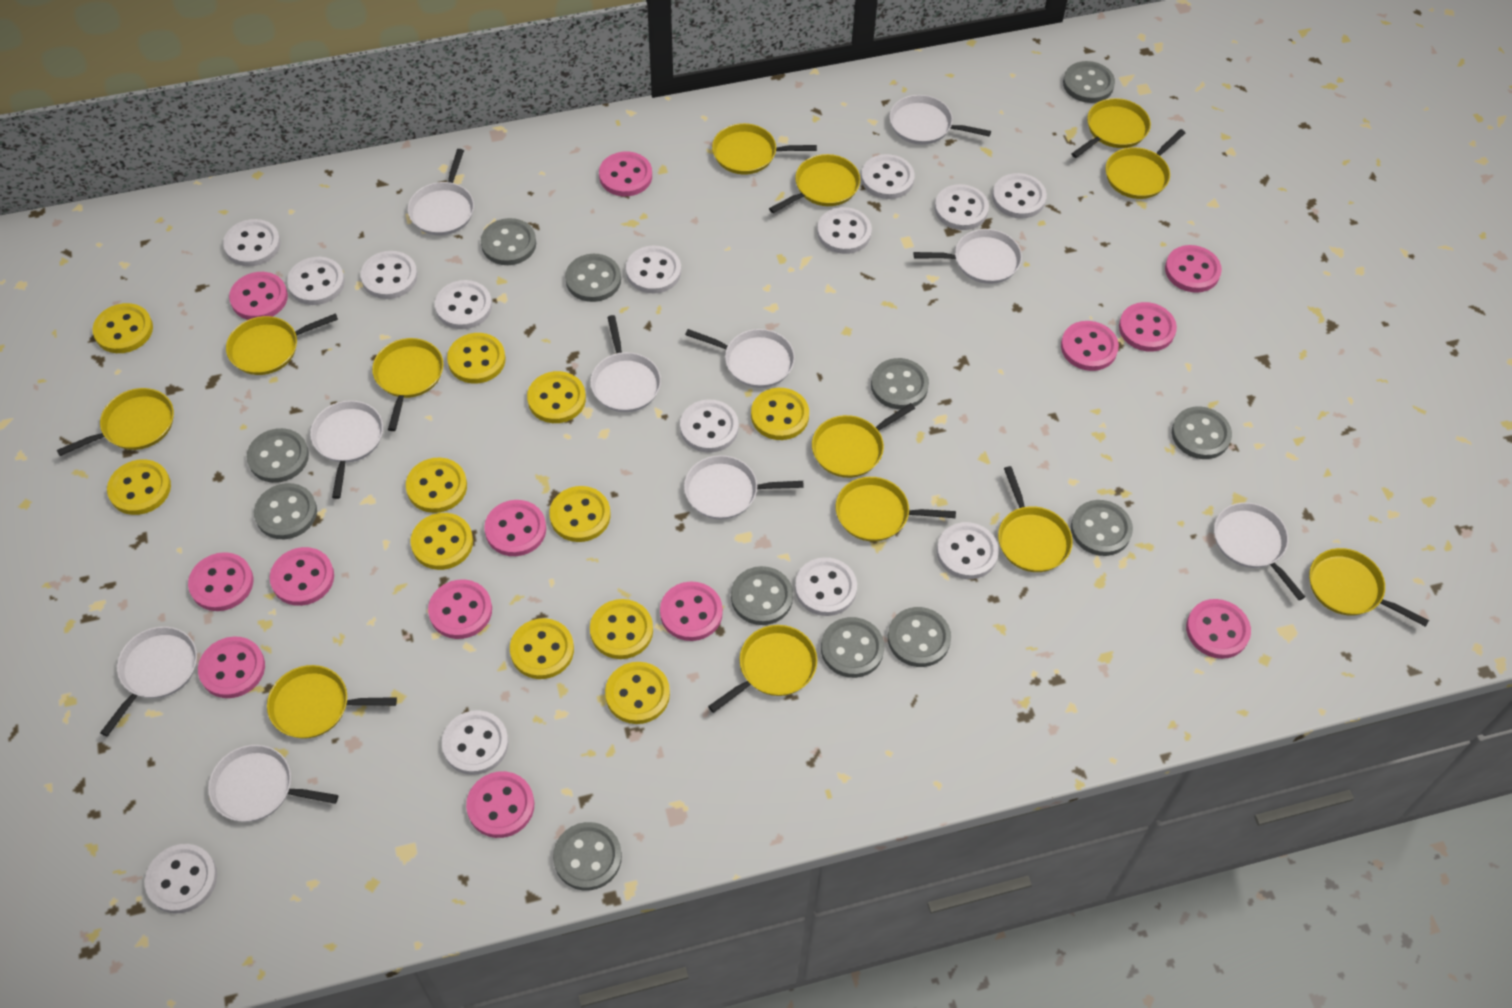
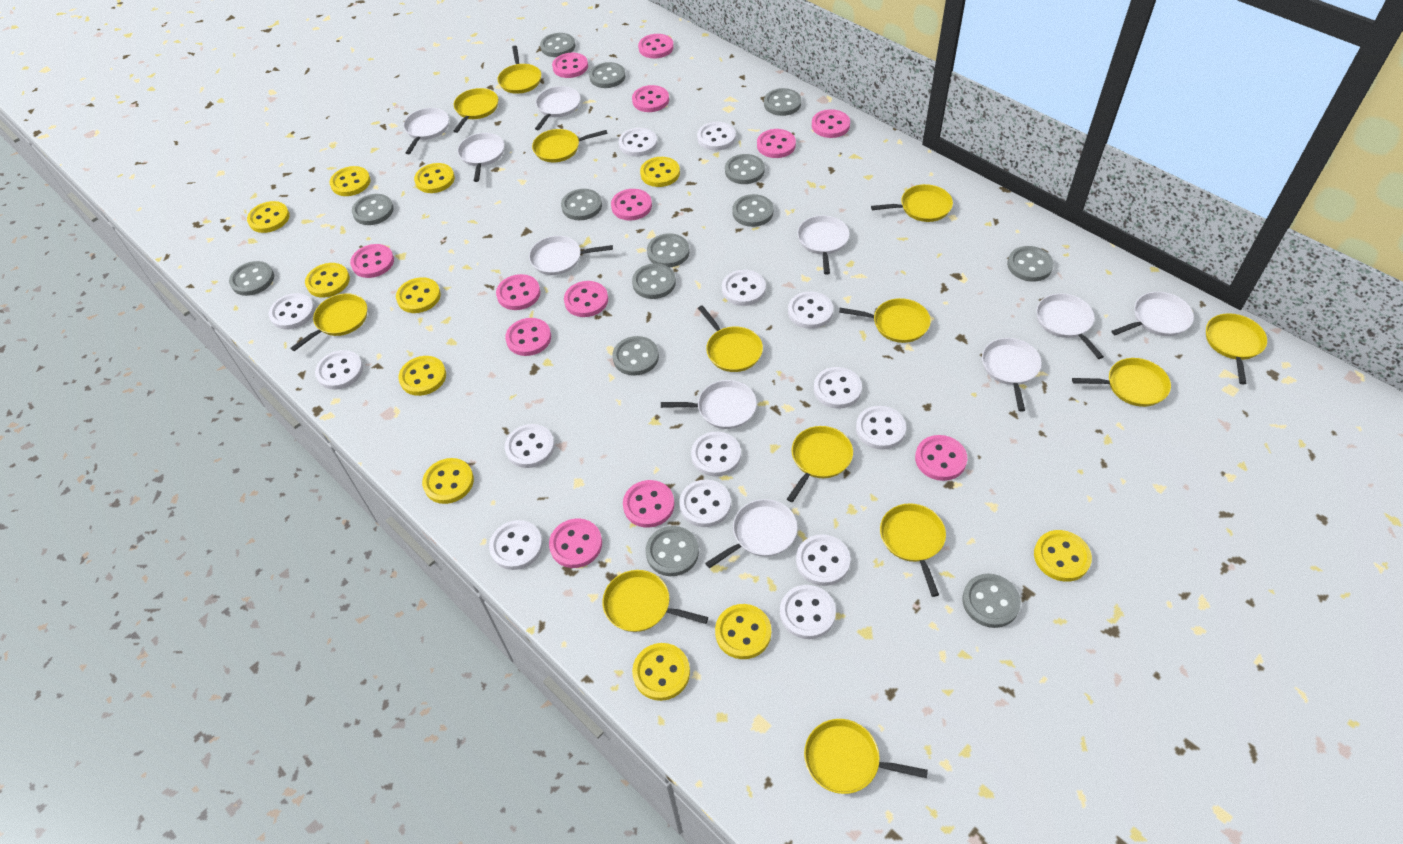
grey button: 12 -> 14

